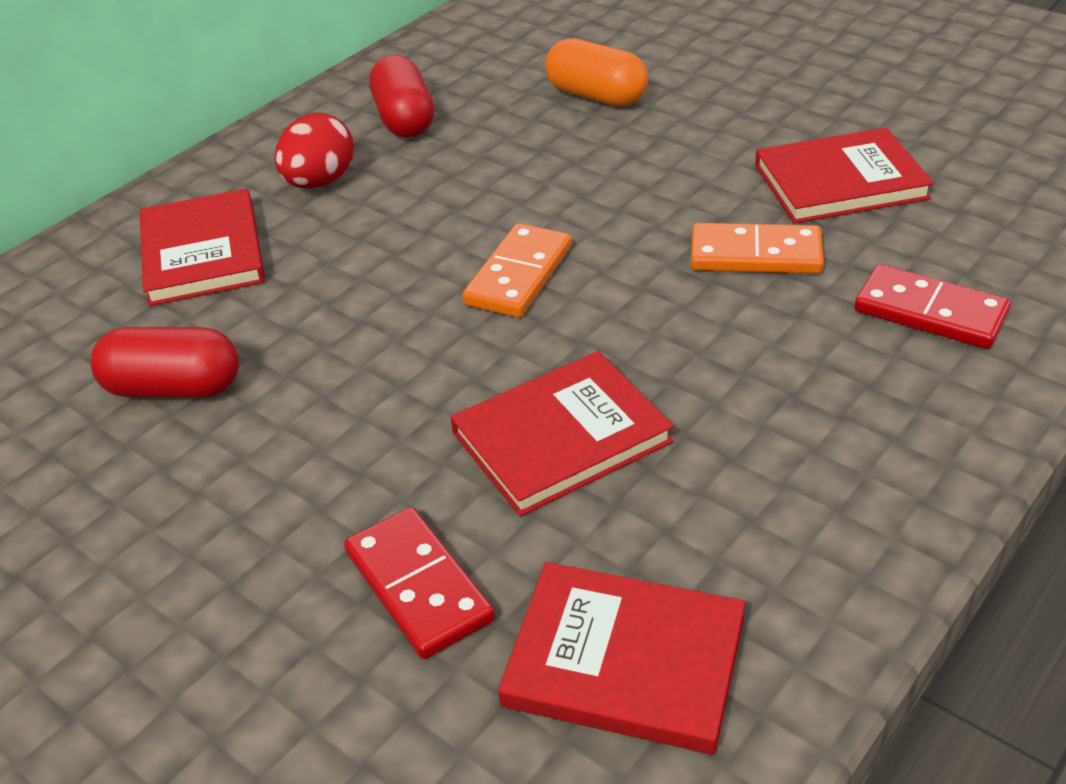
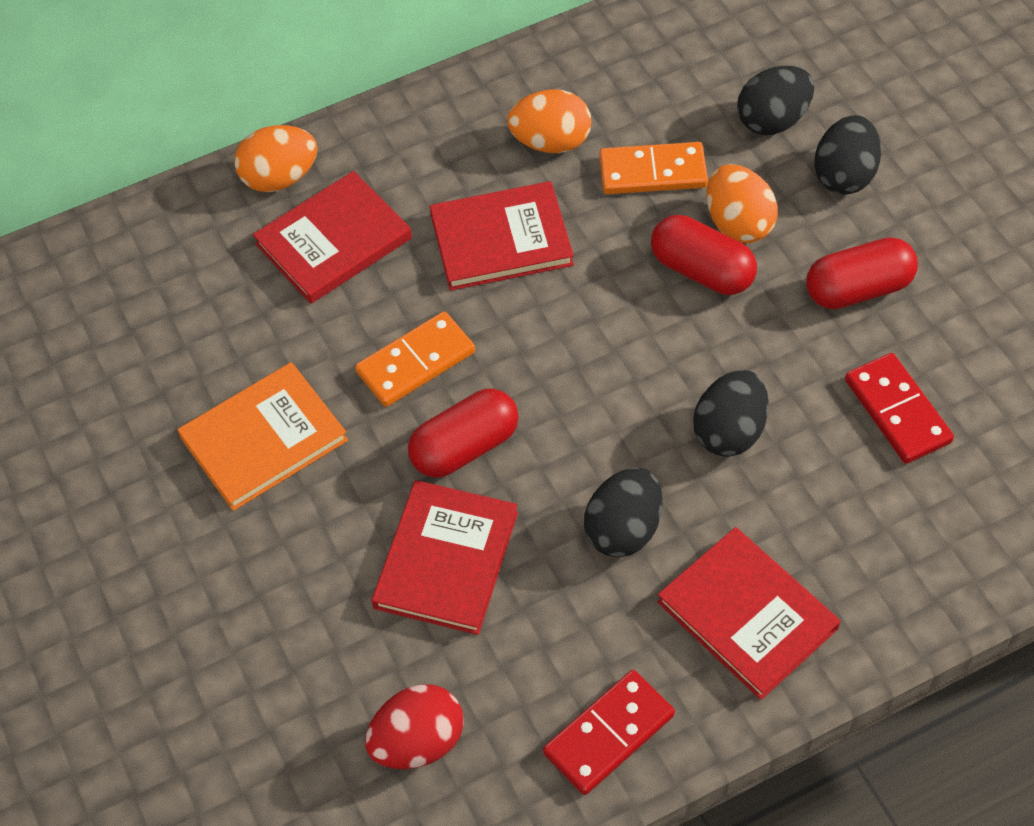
black egg: 0 -> 4
orange book: 0 -> 1
orange capsule: 1 -> 0
orange egg: 0 -> 3
red capsule: 2 -> 3

